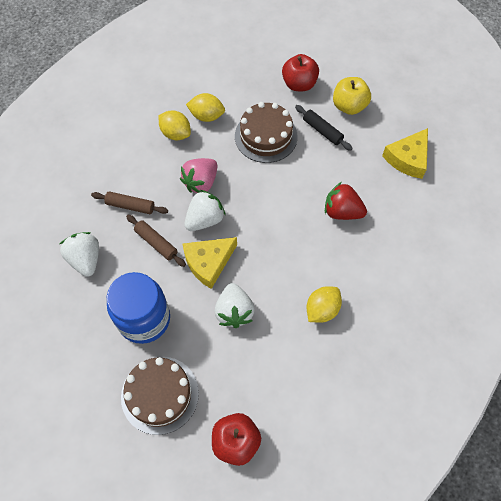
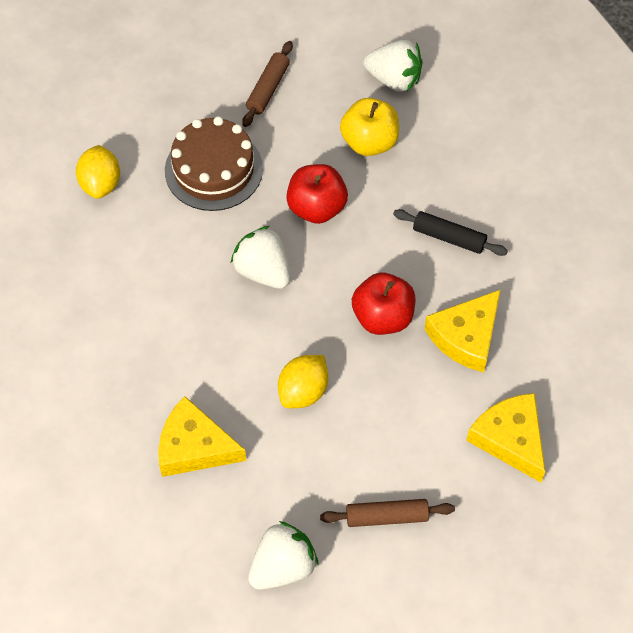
blue jar: 1 -> 0
brown cake: 2 -> 1
pink strawberry: 1 -> 0
red strawberry: 1 -> 0
yellow cheese: 2 -> 3
yellow lemon: 3 -> 2

